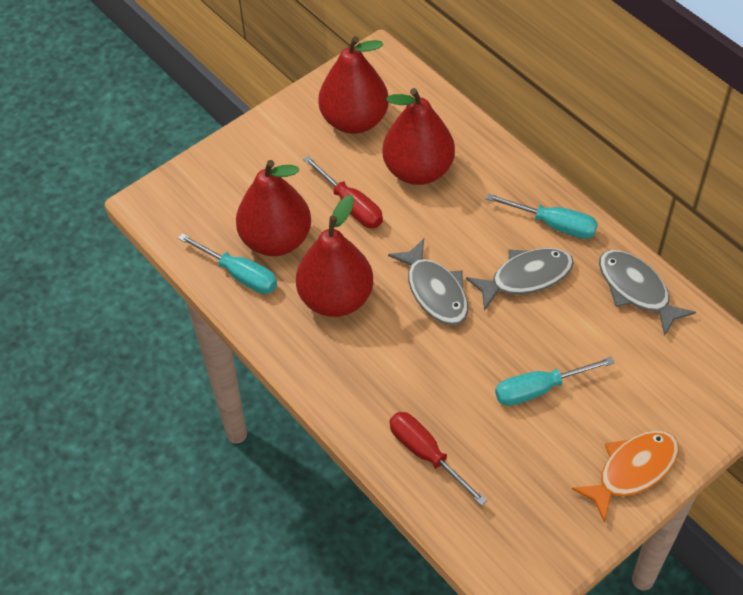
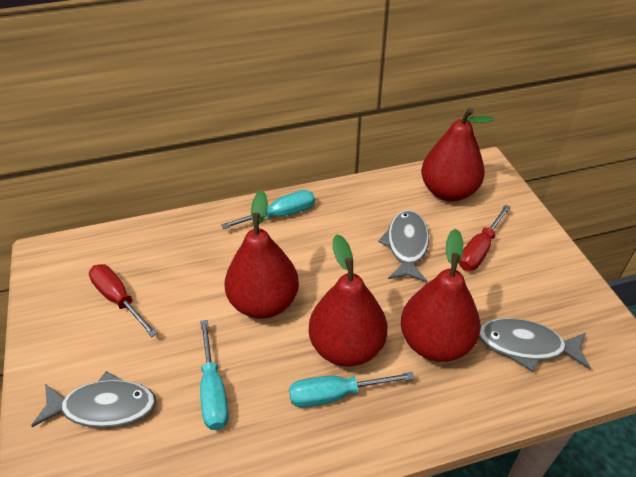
orange fish: 1 -> 0

